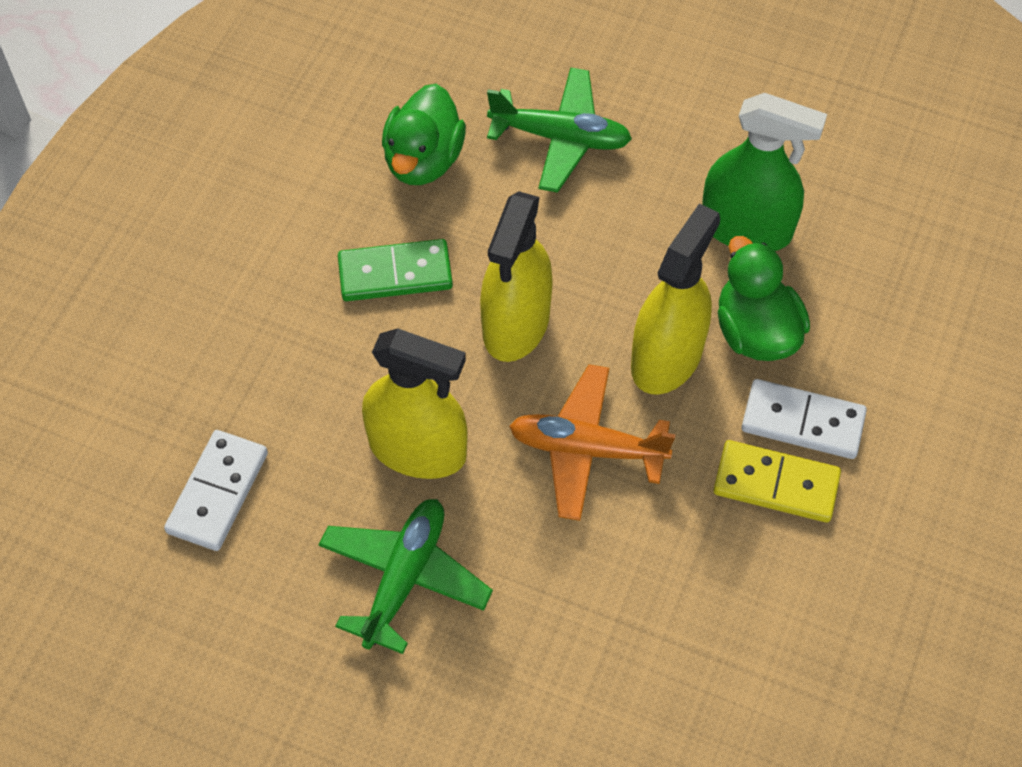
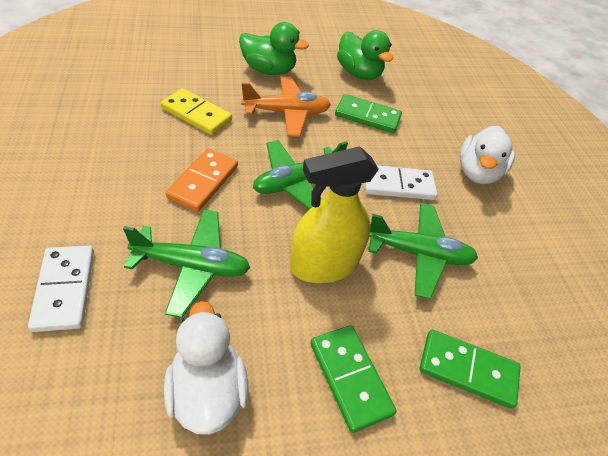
green domino: 1 -> 3
green plane: 2 -> 3
green spray bottle: 1 -> 0
orange domino: 0 -> 1
white duck: 0 -> 2
yellow spray bottle: 3 -> 1

